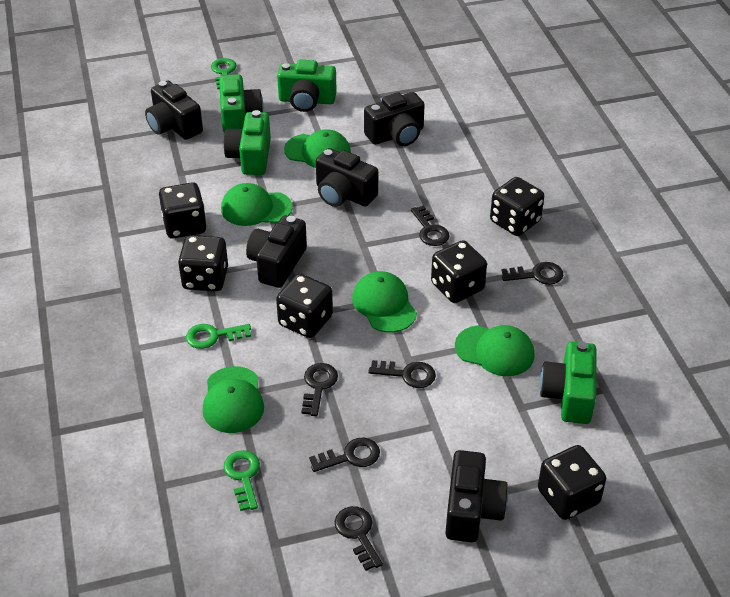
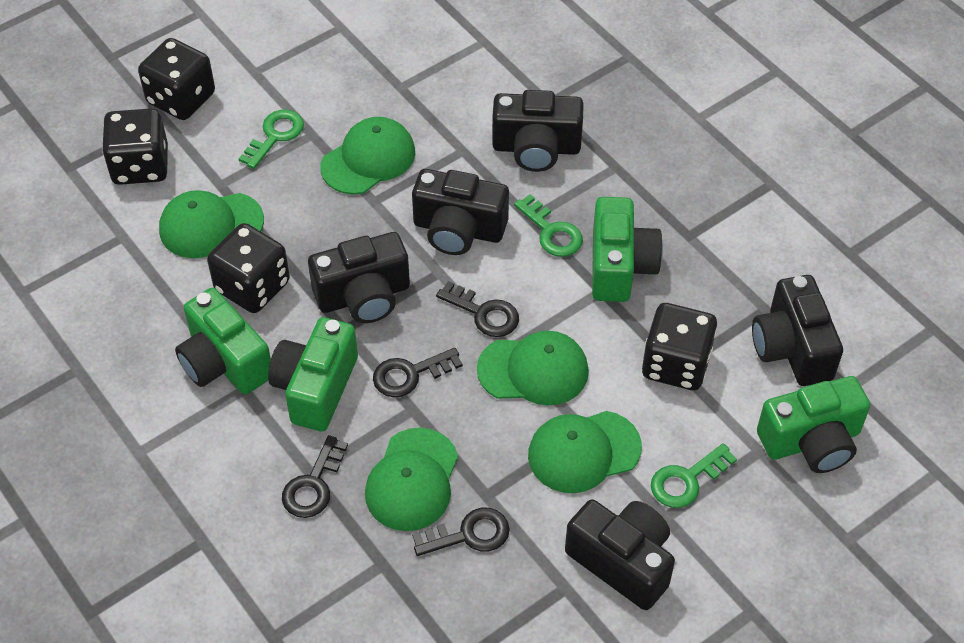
black dice: 6 -> 4
black key: 6 -> 4

